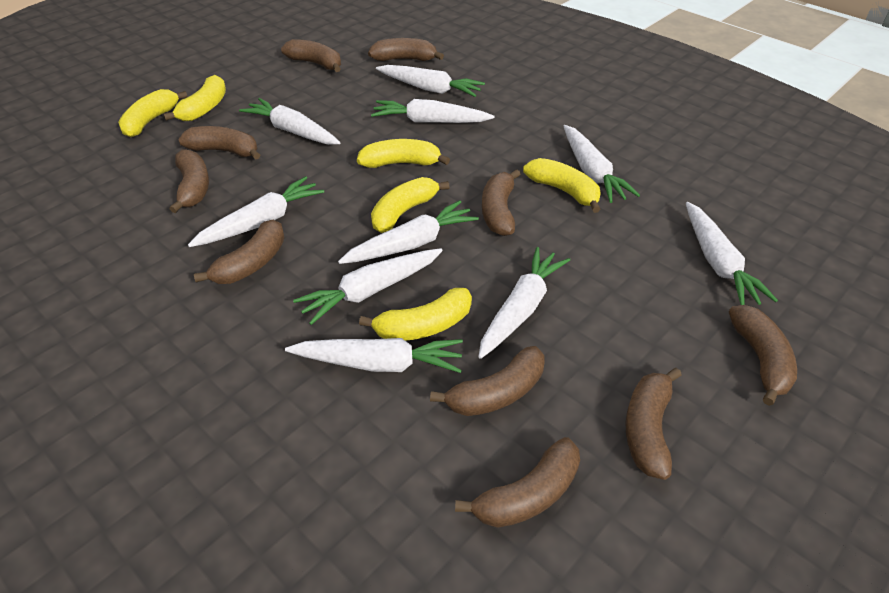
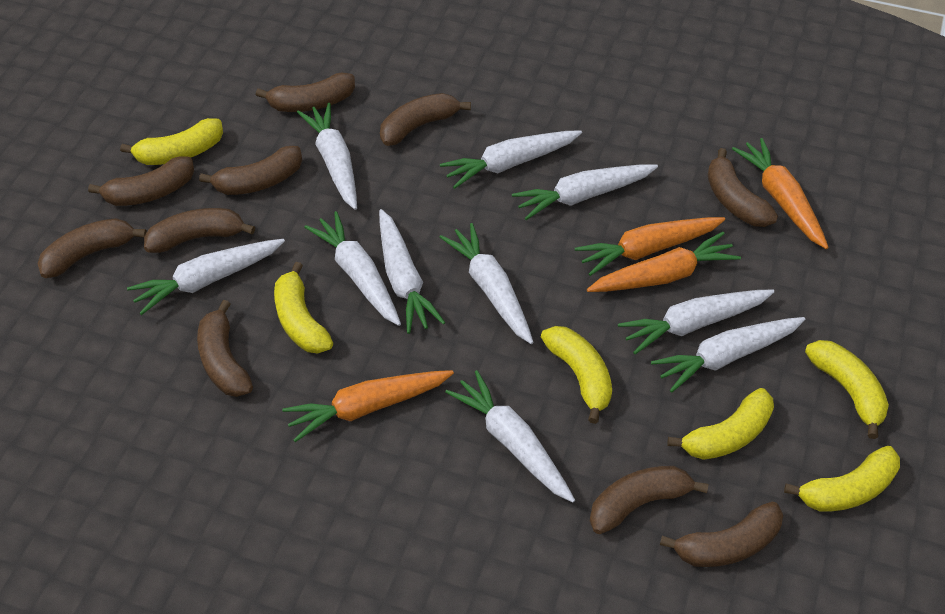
orange carrot: 0 -> 4

